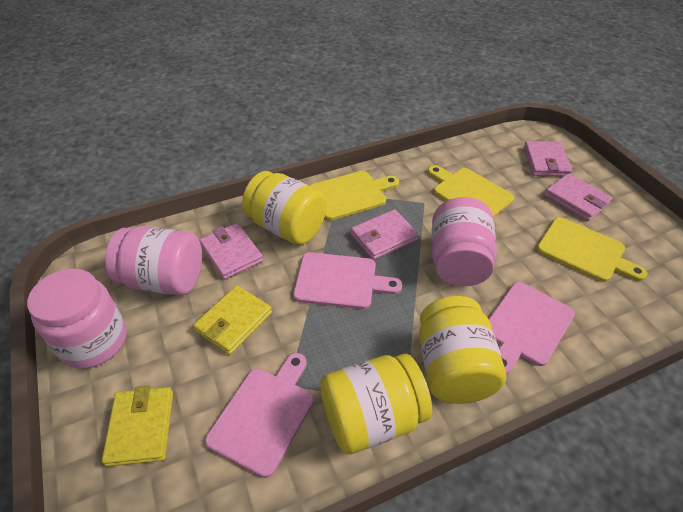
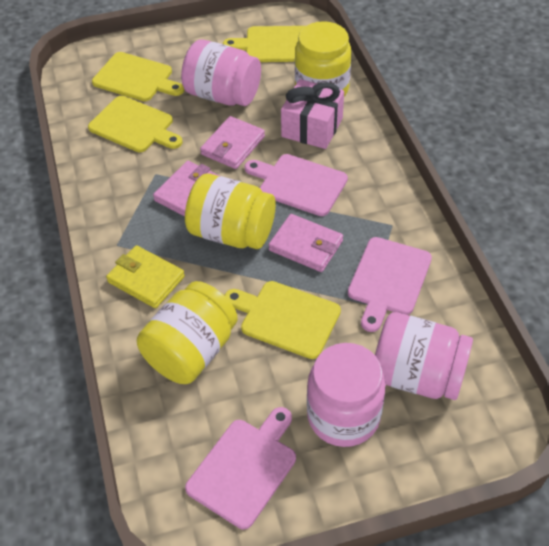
pink gift: 0 -> 1
pink wallet: 4 -> 3
yellow cutting board: 3 -> 4
yellow wallet: 2 -> 1

